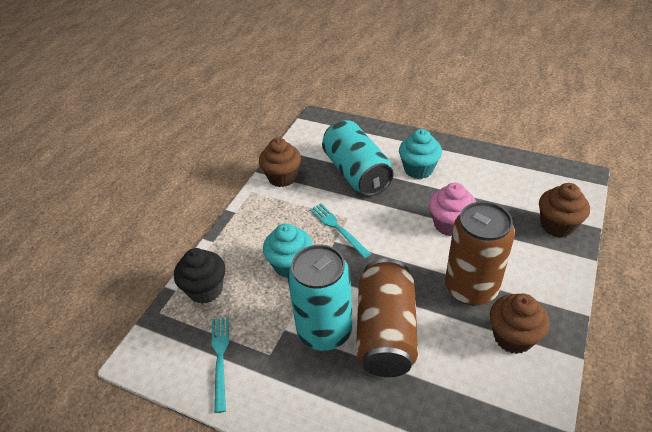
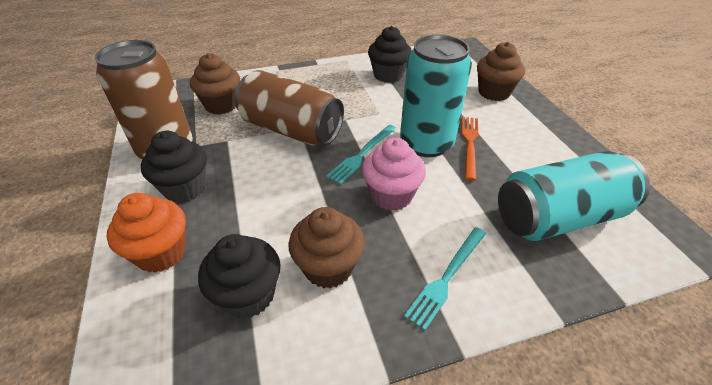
black cupcake: 1 -> 3
orange cupcake: 0 -> 1
orange fork: 0 -> 1
turquoise cupcake: 2 -> 0

